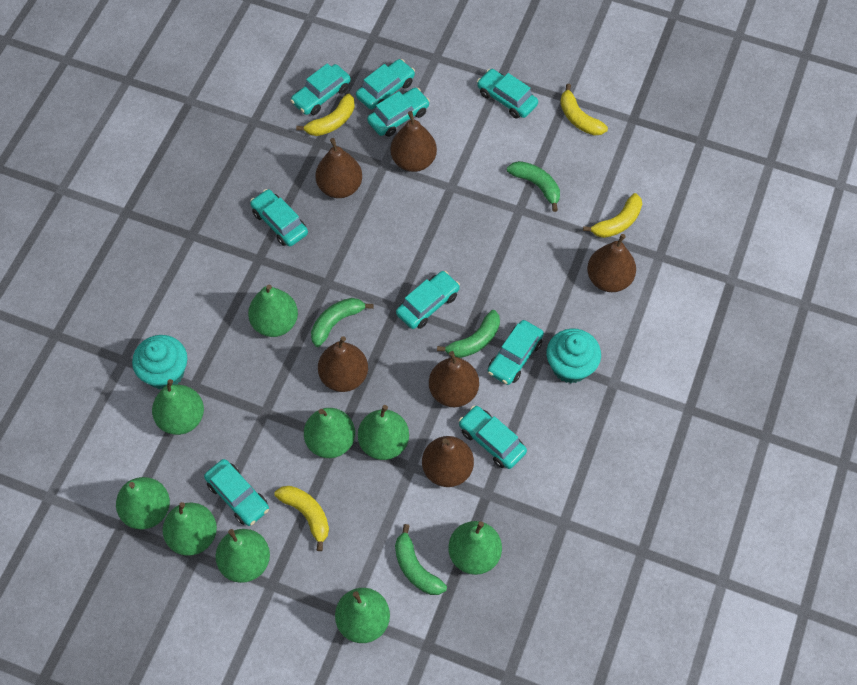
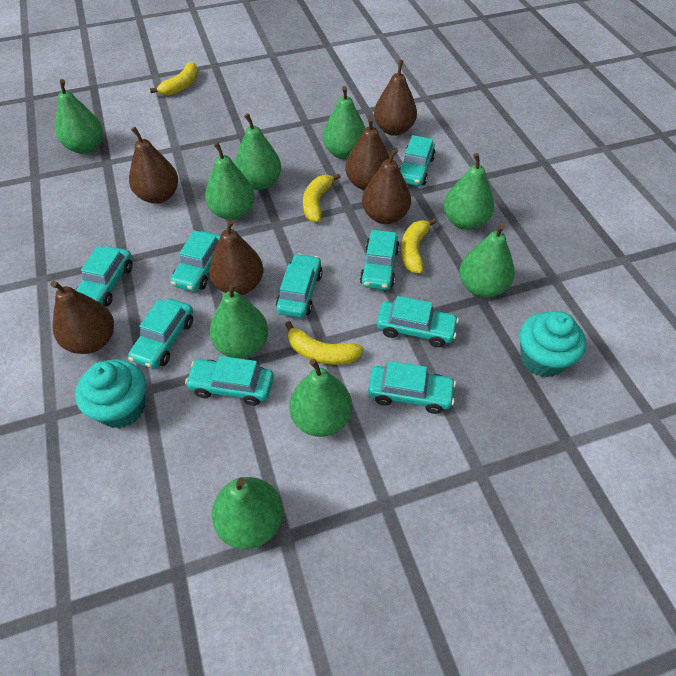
green banana: 4 -> 0

